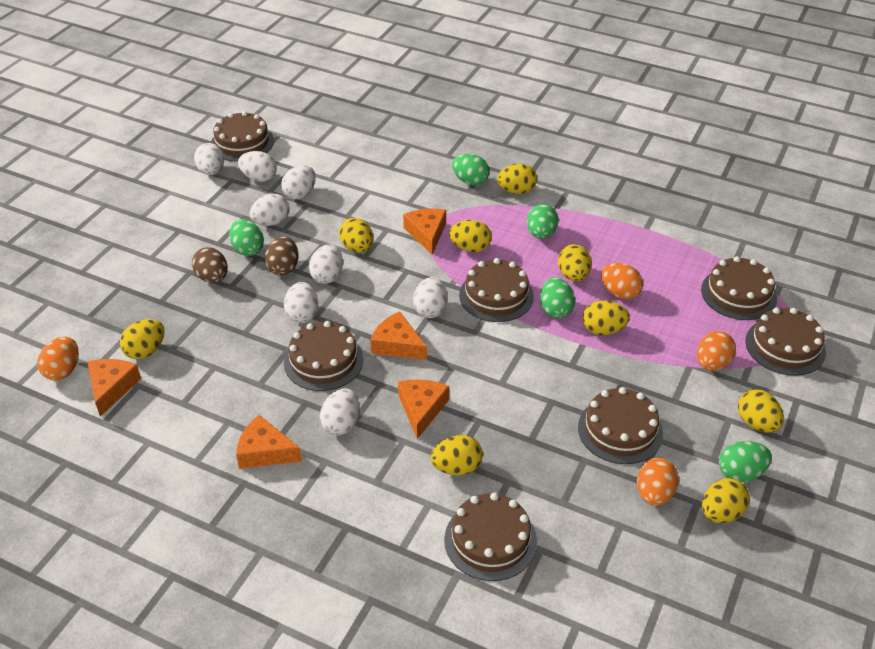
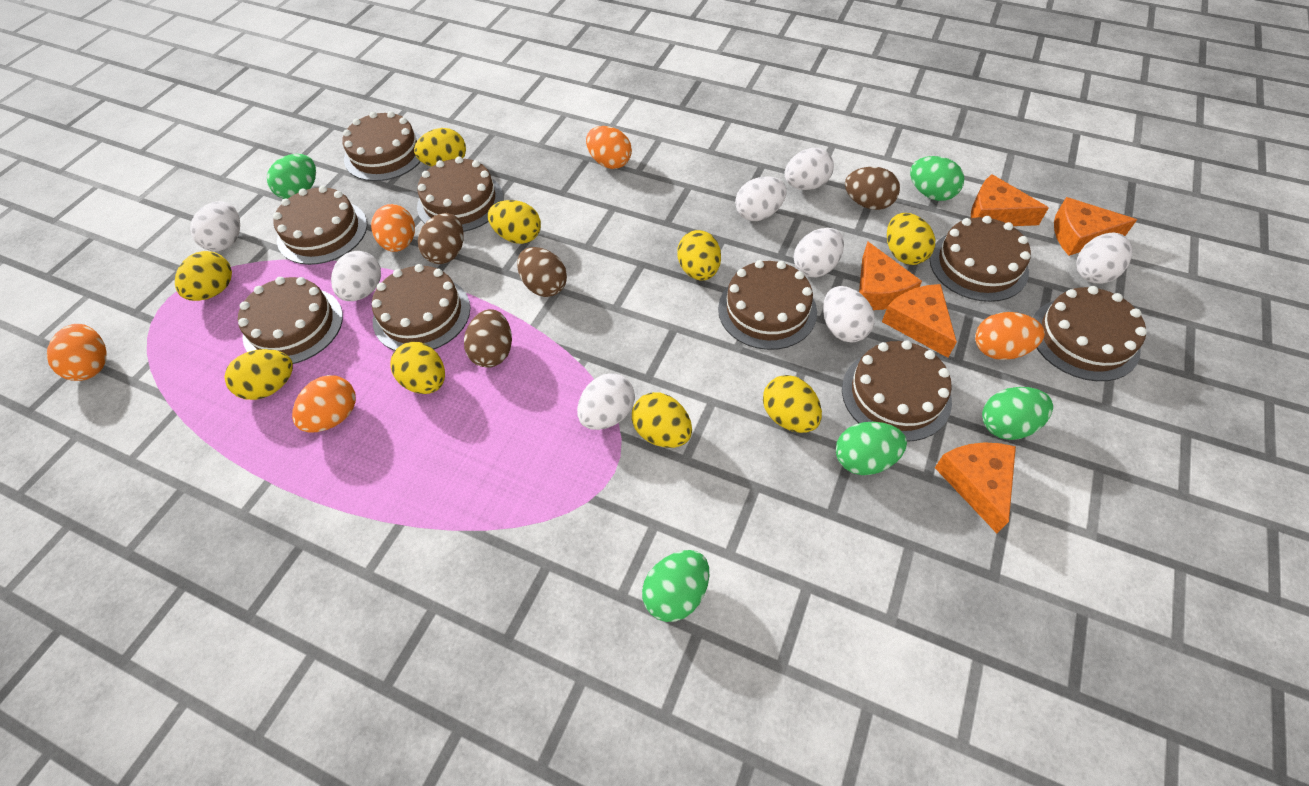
brown cake: 7 -> 9
brown egg: 2 -> 4
orange egg: 4 -> 5

